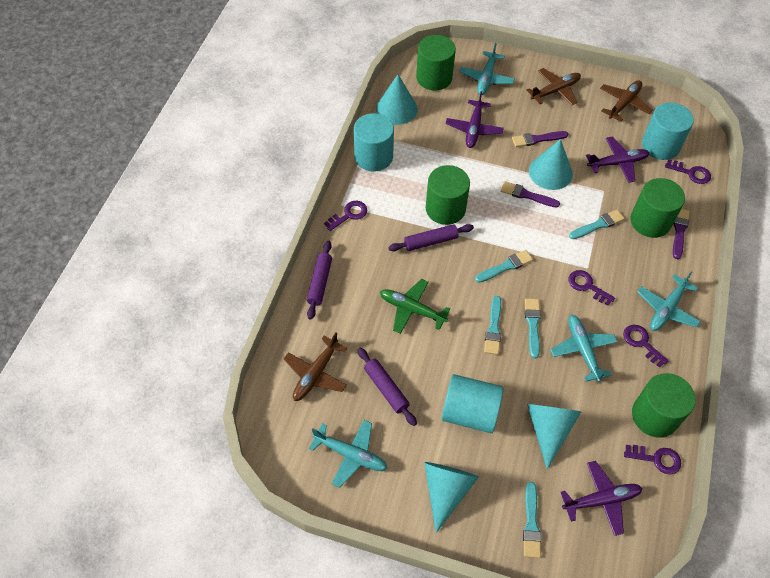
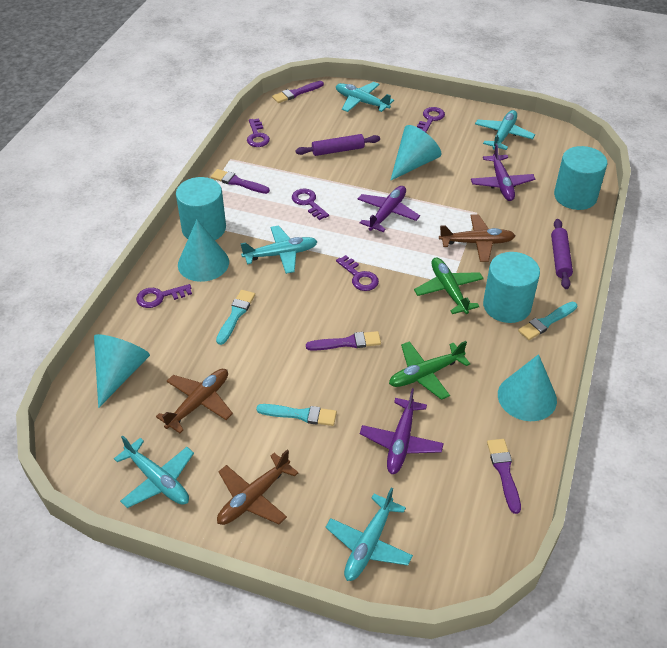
green cylinder: 4 -> 0
green plane: 1 -> 2
purple brush: 3 -> 4
purple rolling pin: 3 -> 2
turquoise brush: 5 -> 3
turquoise plane: 4 -> 5

